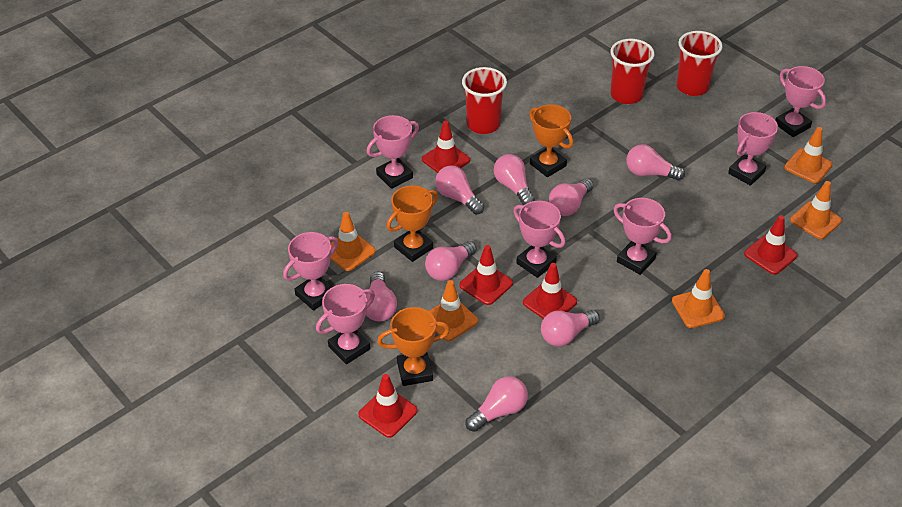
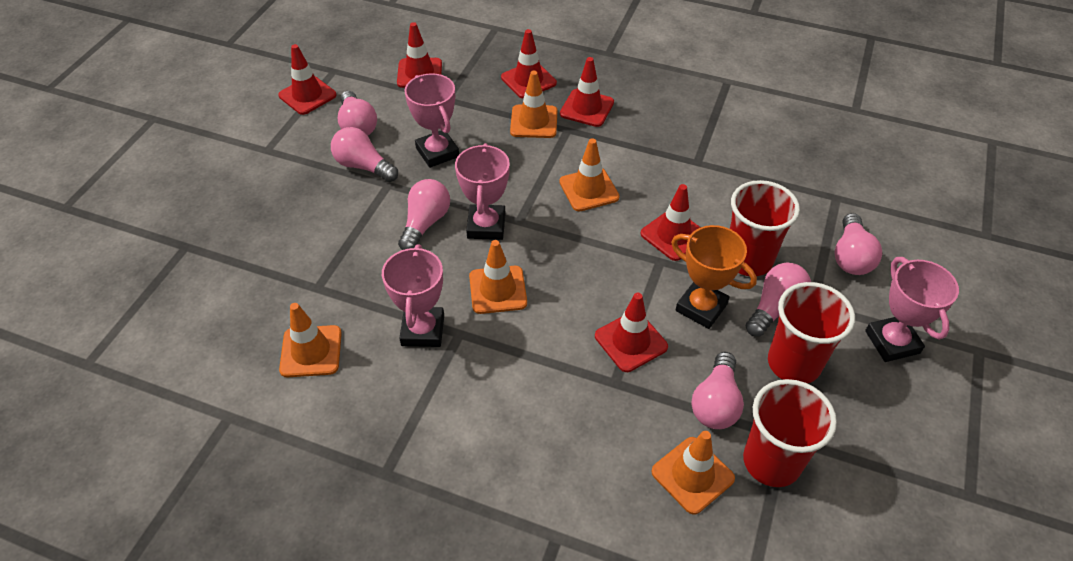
orange trophy: 3 -> 1
pink light bulb: 8 -> 6
pink trophy: 7 -> 4
red traffic cone: 5 -> 6

